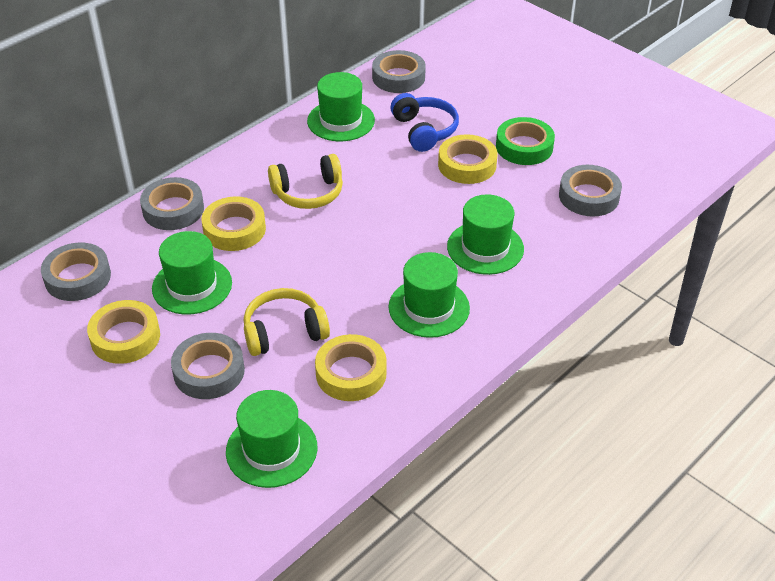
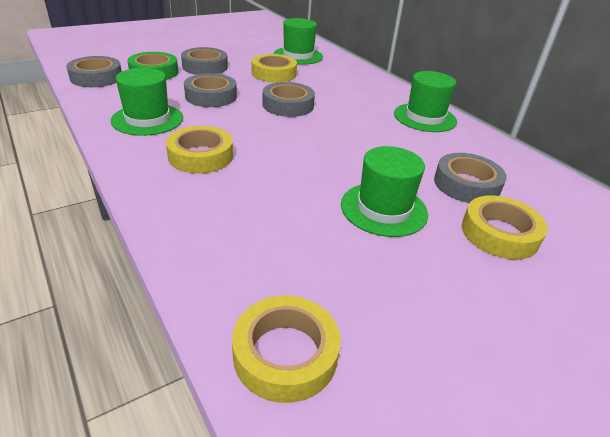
blue headphones: 1 -> 0
green hat: 5 -> 4
yellow headphones: 2 -> 0

